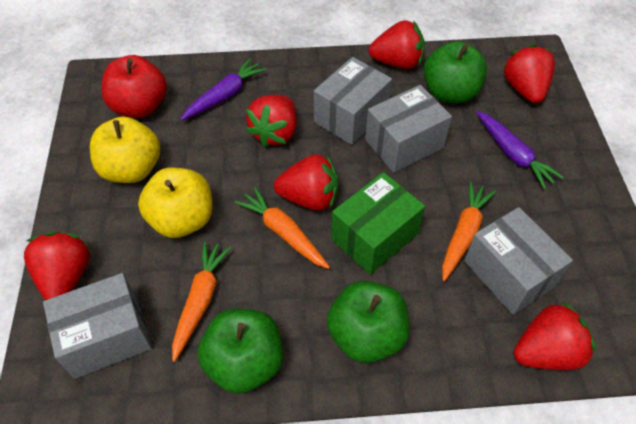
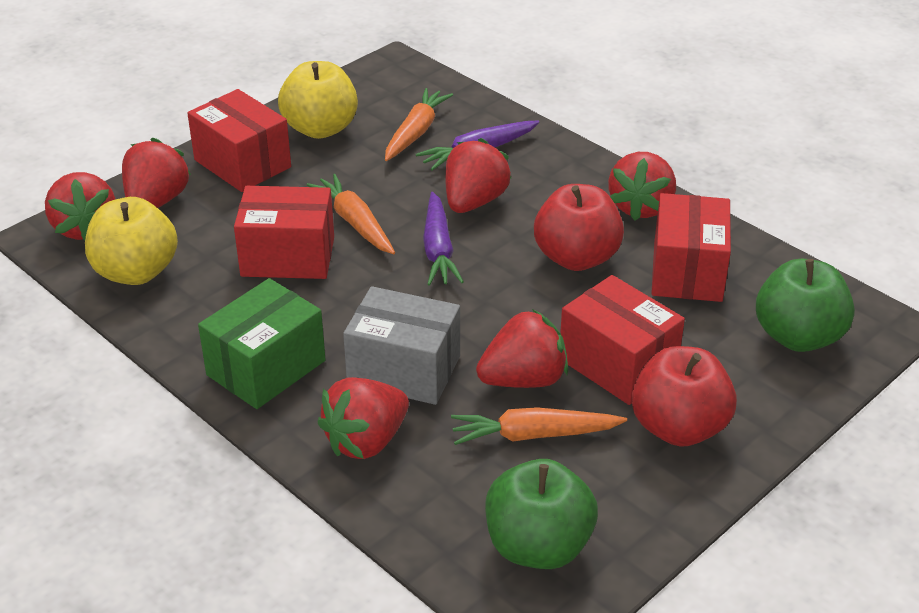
green apple: 3 -> 2
grey box: 4 -> 1
red apple: 1 -> 2
red box: 0 -> 4

